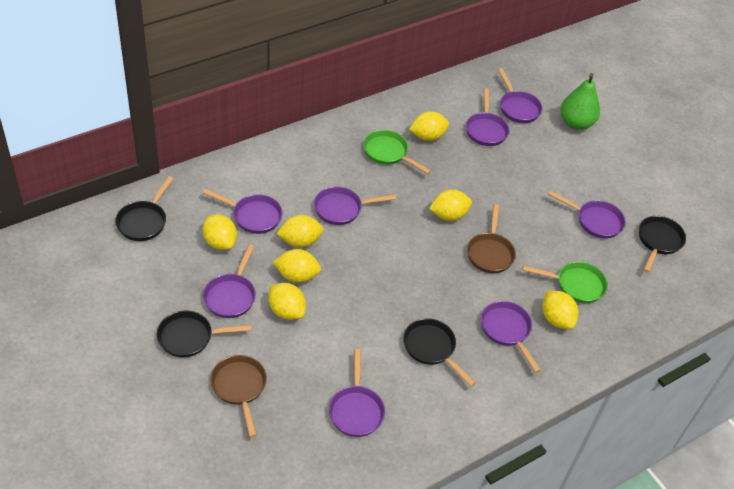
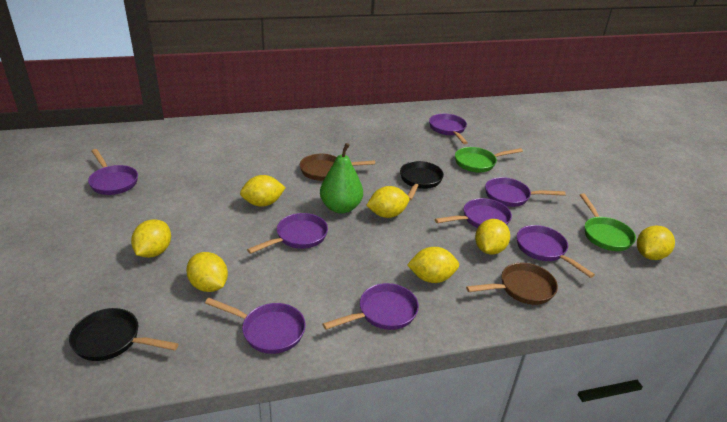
black pan: 4 -> 2

